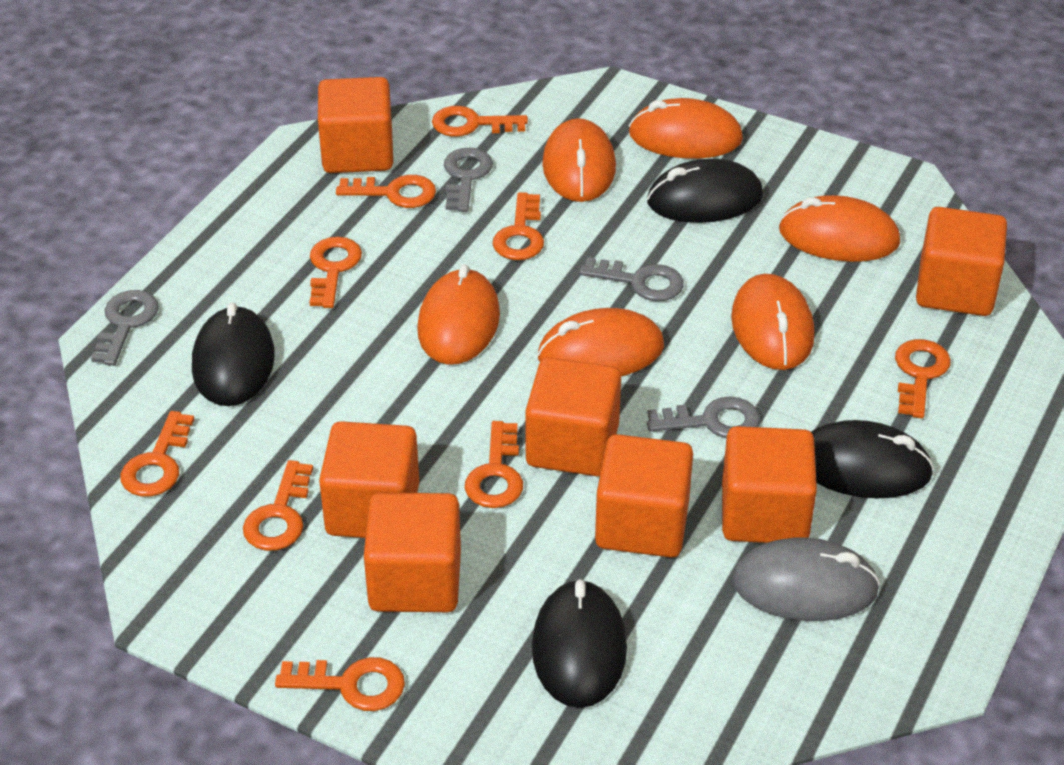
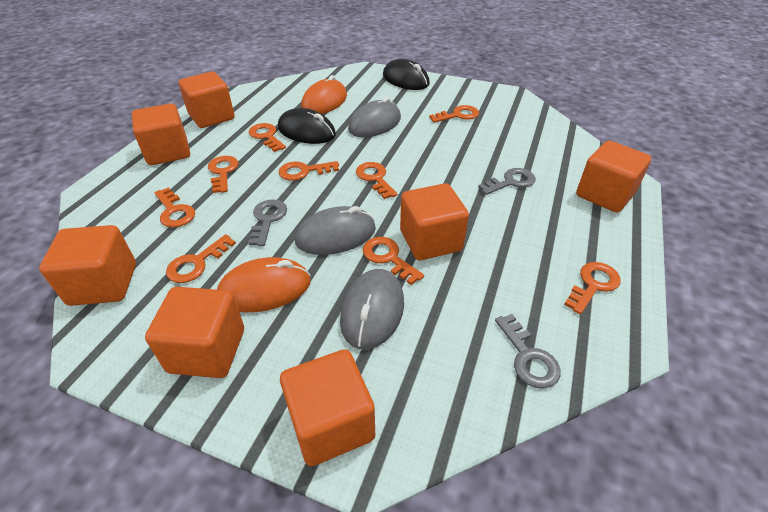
black mouse: 4 -> 2
grey key: 4 -> 3
grey mouse: 1 -> 3
orange mouse: 6 -> 2

